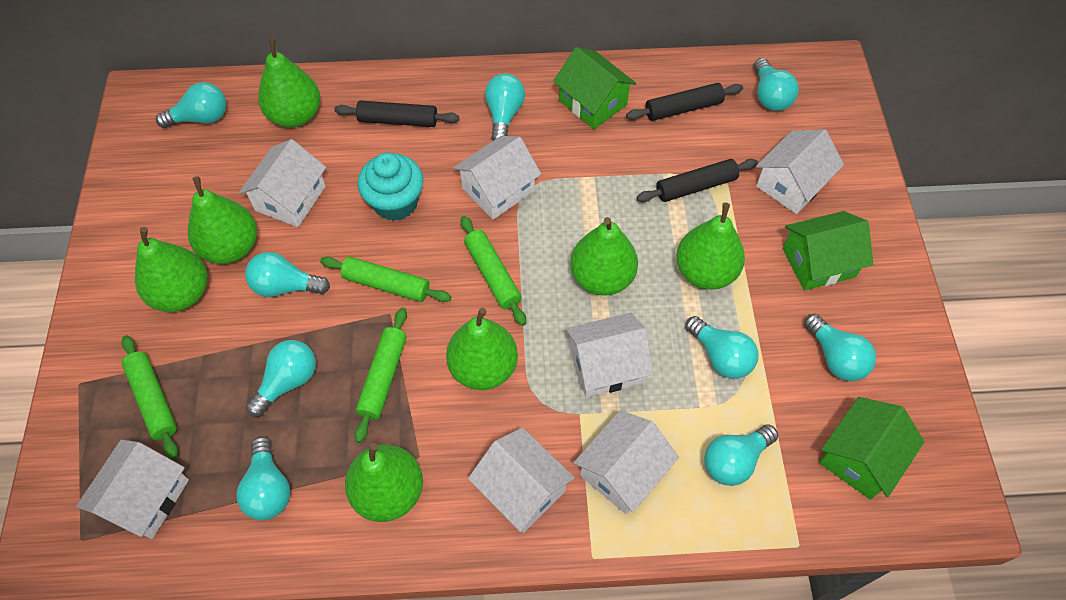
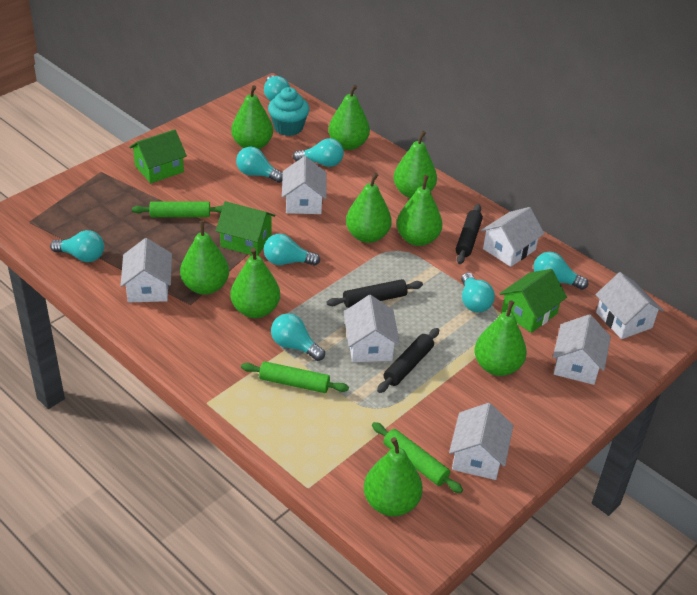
green pear: 7 -> 9
green rolling pin: 4 -> 3
turquoise light bulb: 9 -> 8

